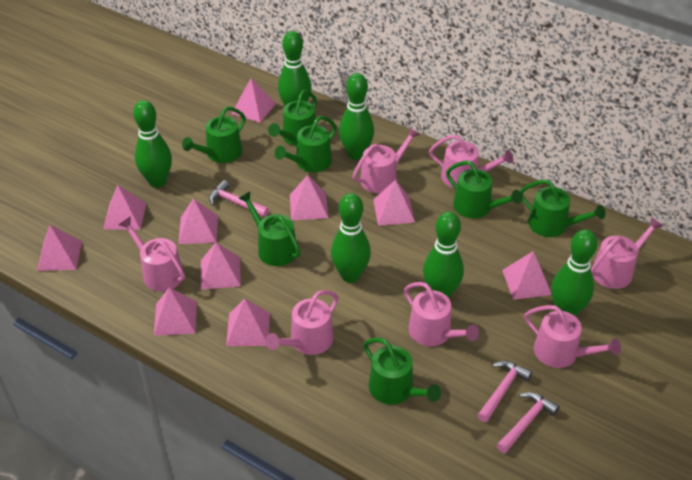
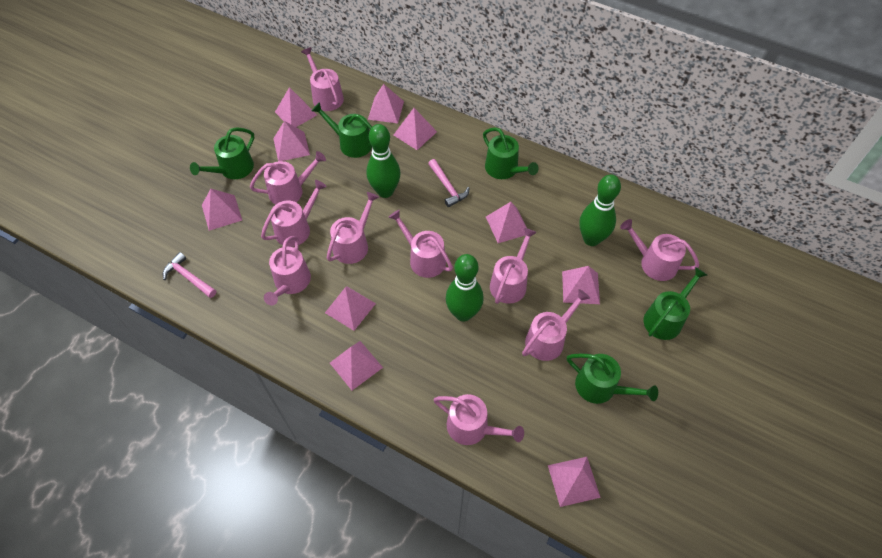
green bowling pin: 6 -> 3
green watering can: 7 -> 5
pink hammer: 3 -> 2
pink watering can: 7 -> 10

